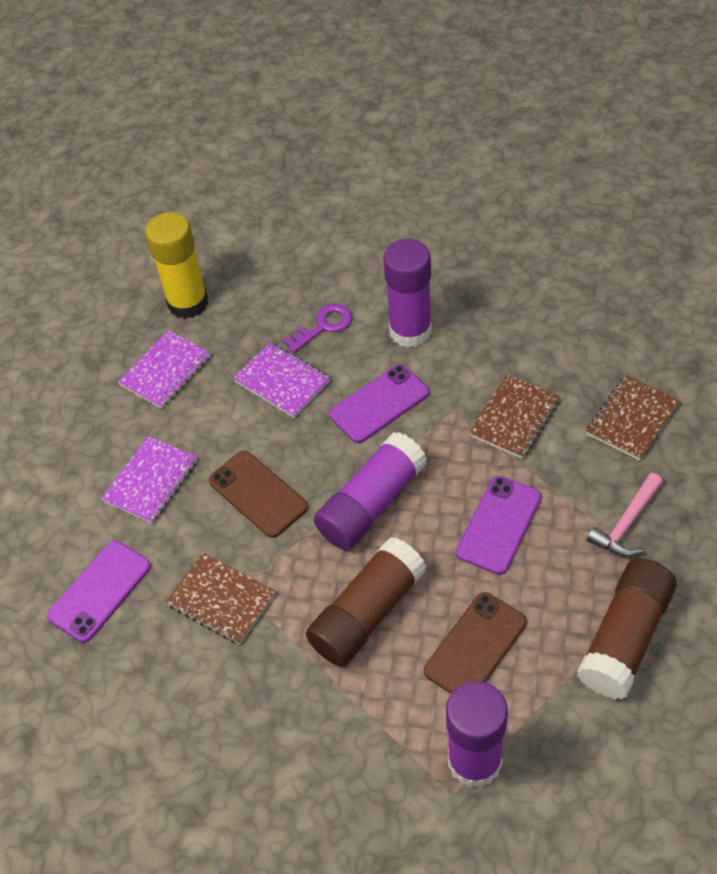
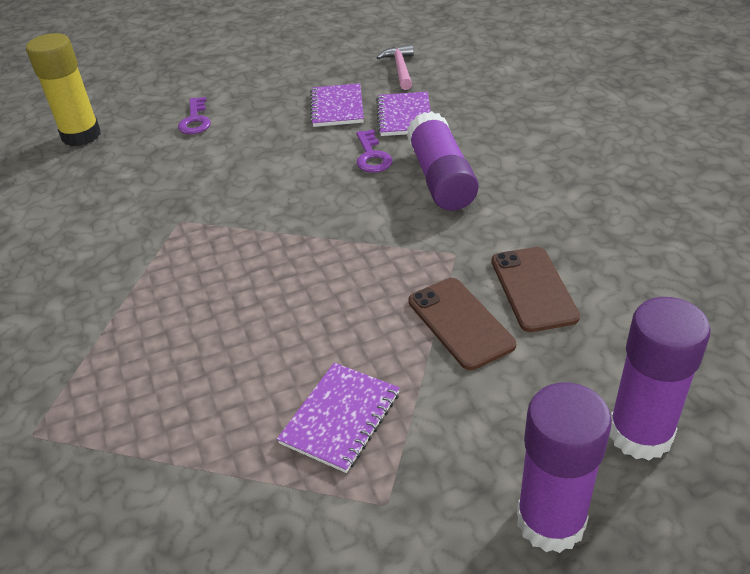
brown glue stick: 2 -> 0
brown notebook: 3 -> 0
purple key: 1 -> 2
purple phone: 3 -> 0

